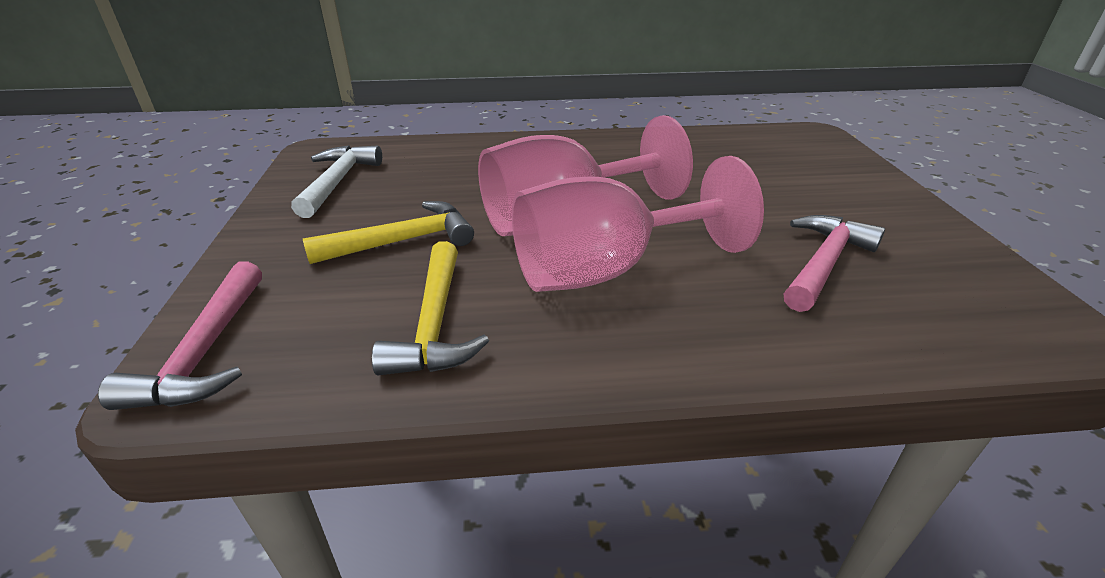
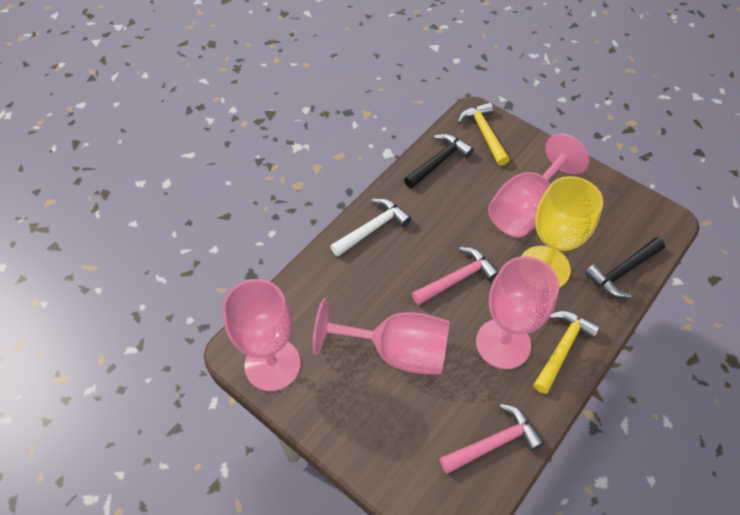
black hammer: 0 -> 2
pink goblet: 2 -> 4
yellow goblet: 0 -> 1

